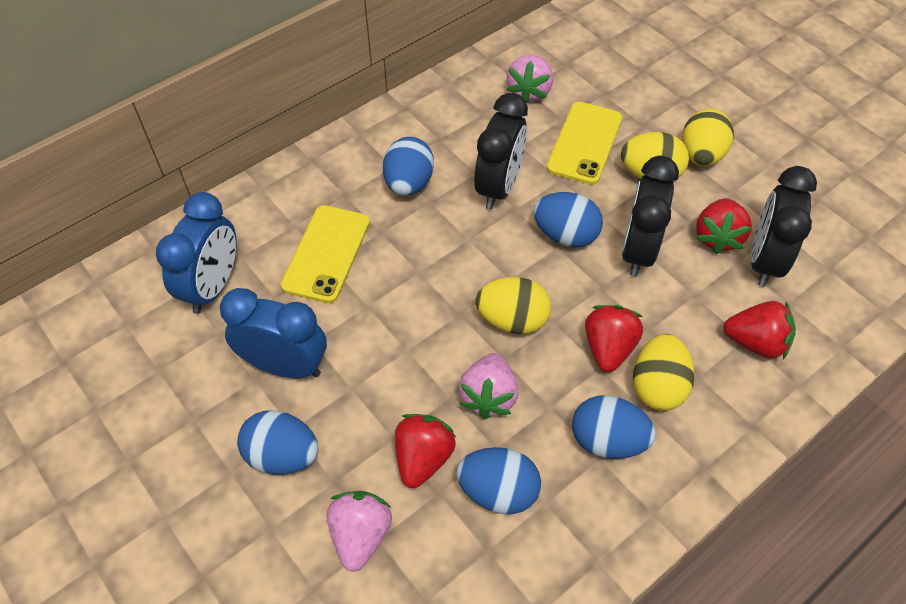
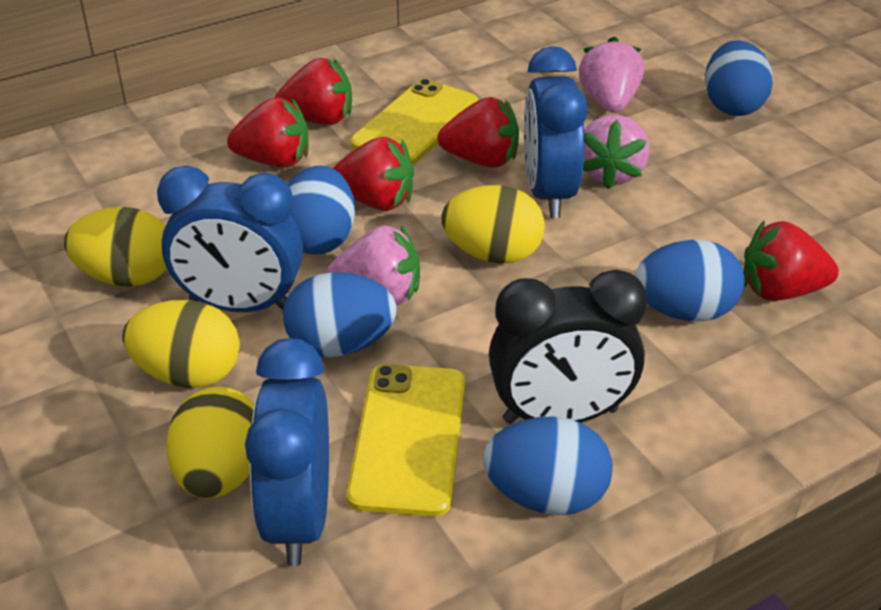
black clock: 3 -> 1
blue clock: 2 -> 3
red strawberry: 4 -> 5

